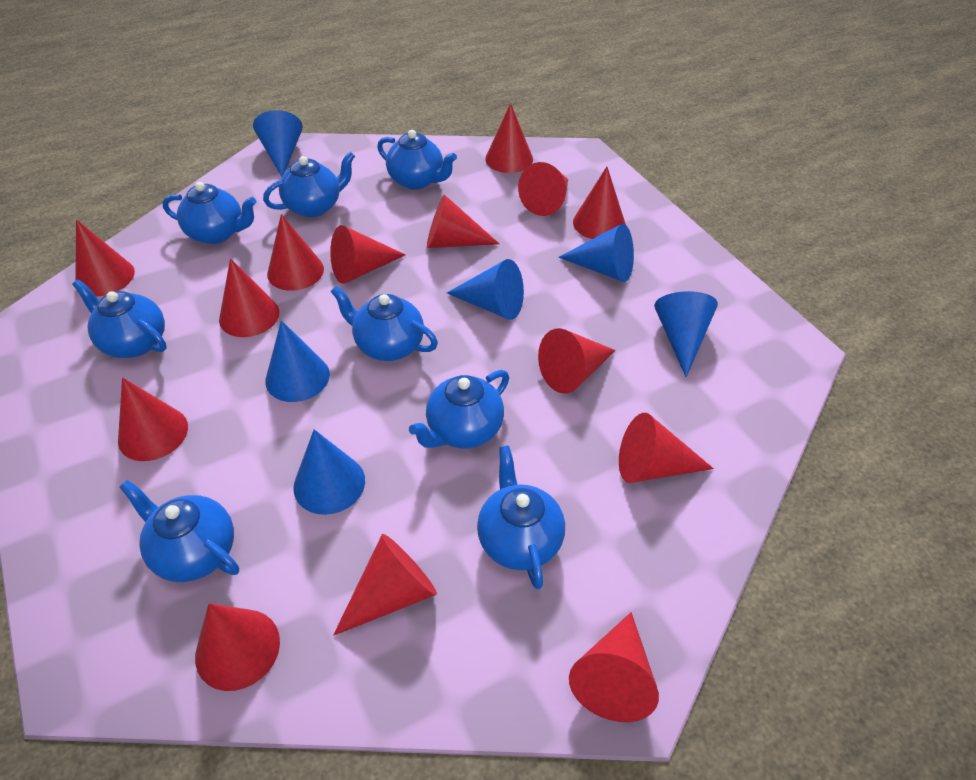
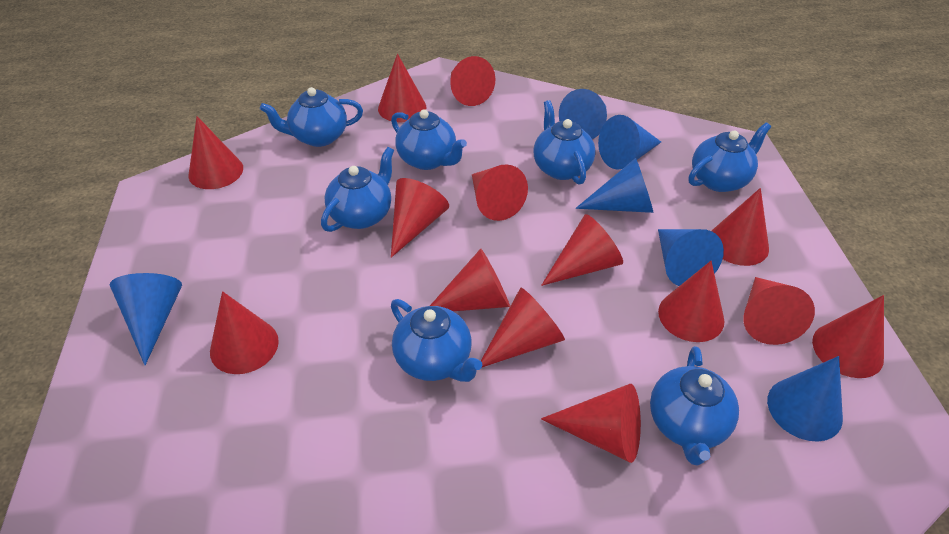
blue teapot: 8 -> 7

